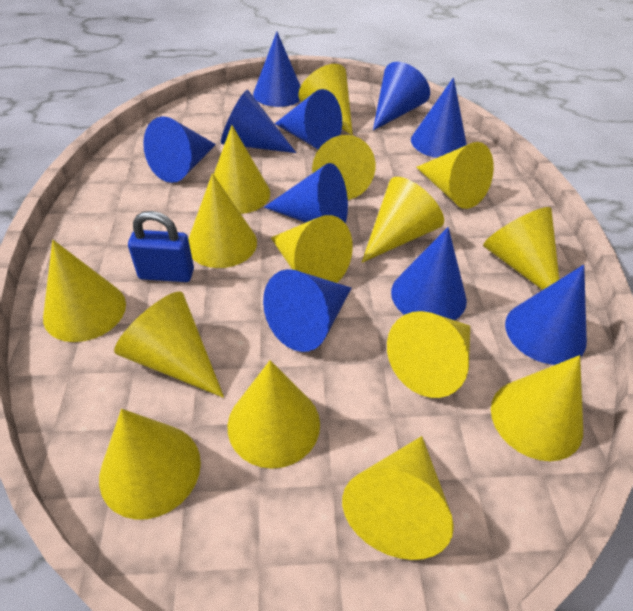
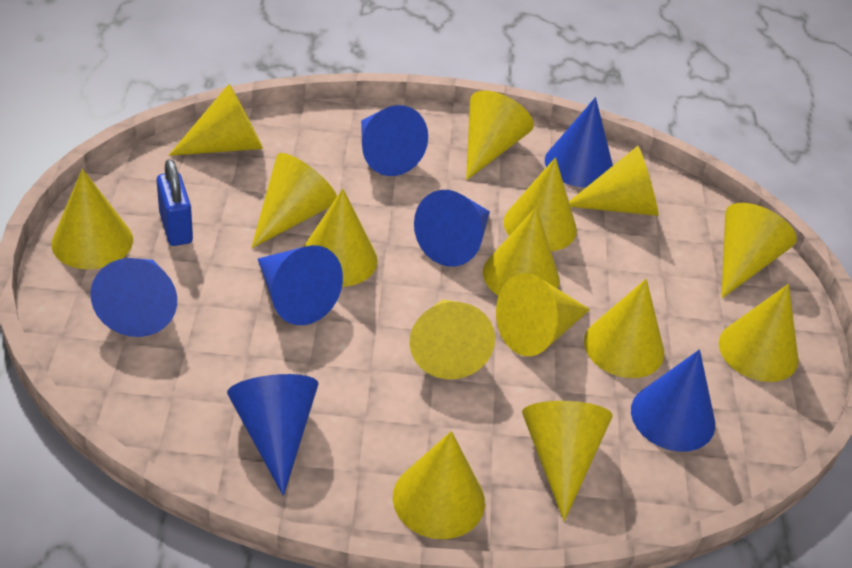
blue cone: 10 -> 7

